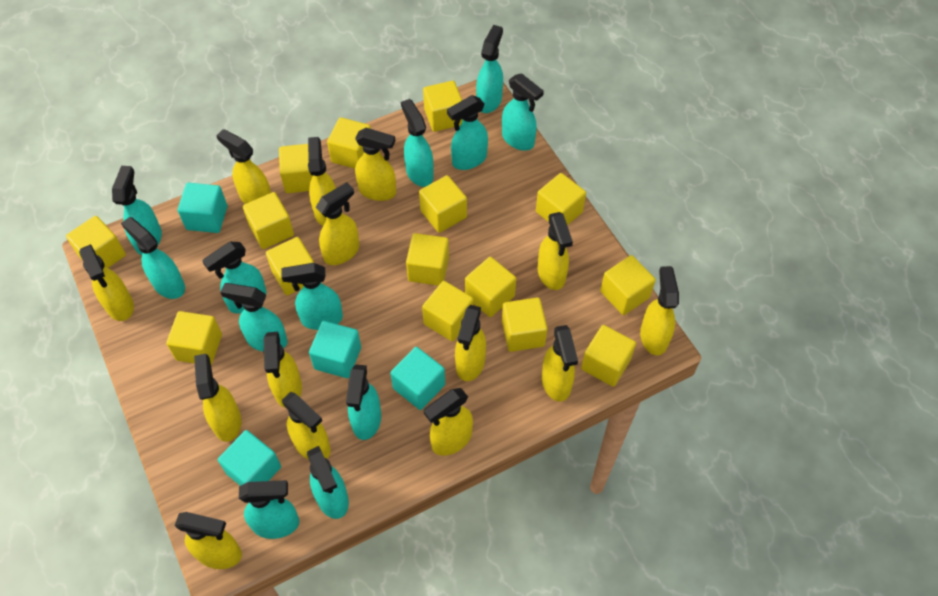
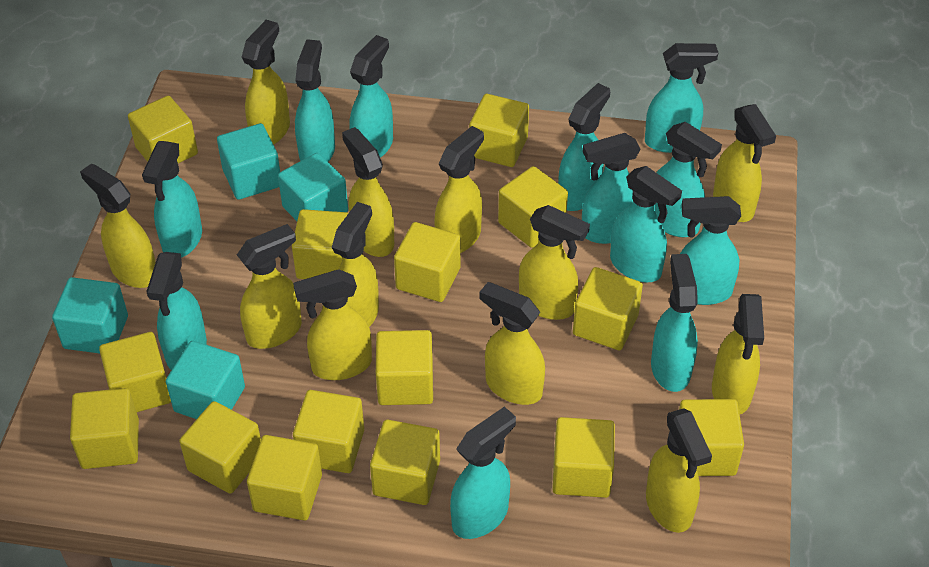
yellow spray bottle: 14 -> 12

